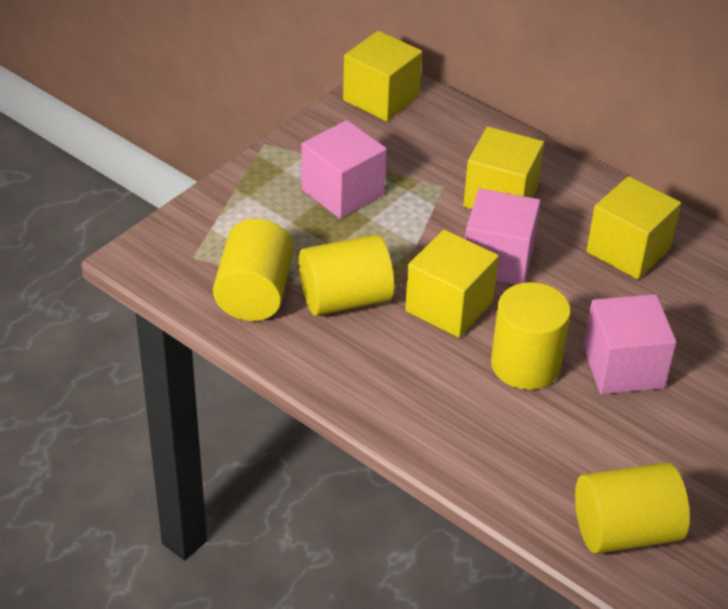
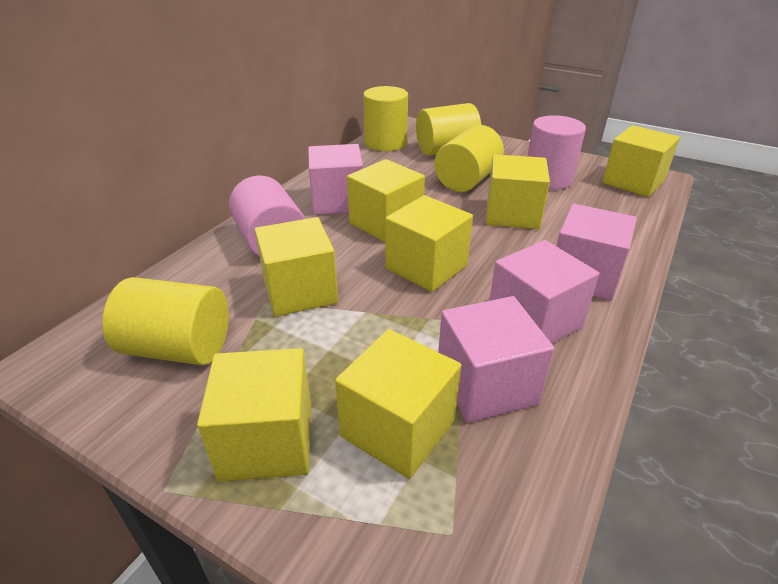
pink cube: 3 -> 4
pink cylinder: 0 -> 2
yellow cube: 4 -> 7

